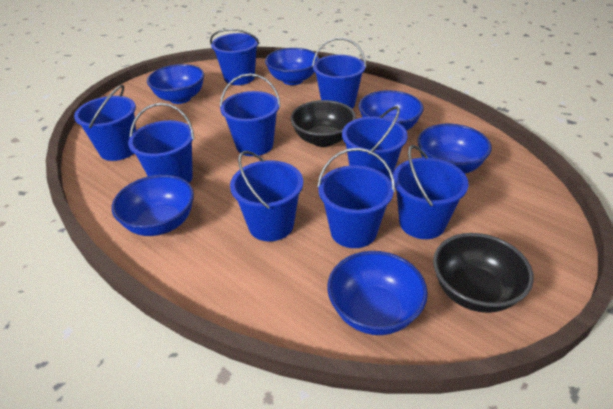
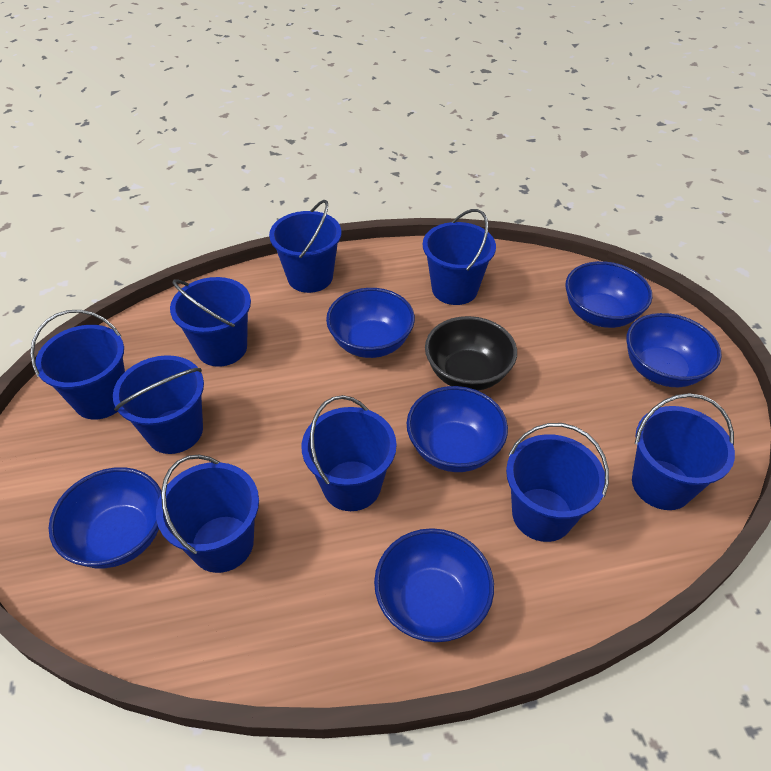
black bowl: 2 -> 1

